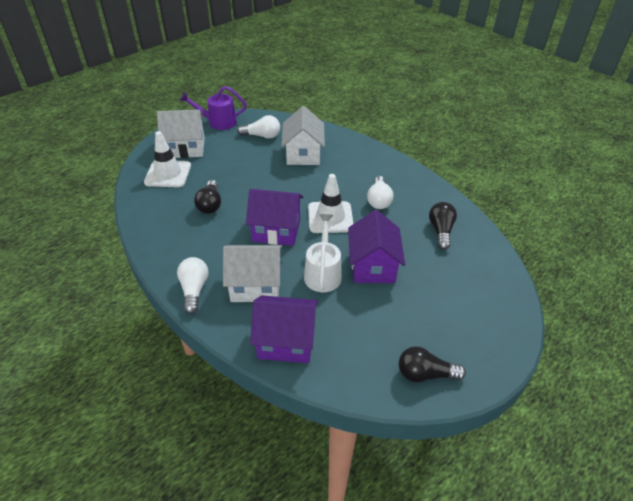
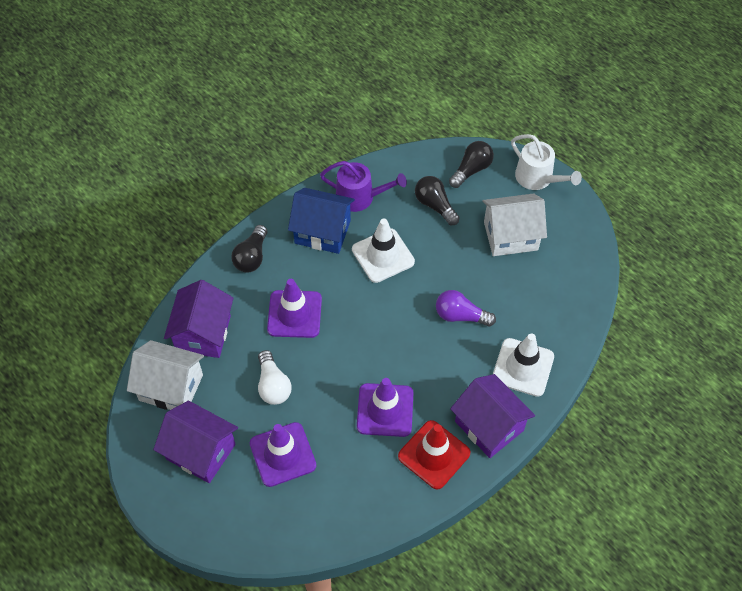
blue house: 0 -> 1
purple light bulb: 0 -> 1
purple traffic cone: 0 -> 3
red traffic cone: 0 -> 1
white house: 3 -> 2
white light bulb: 3 -> 1

